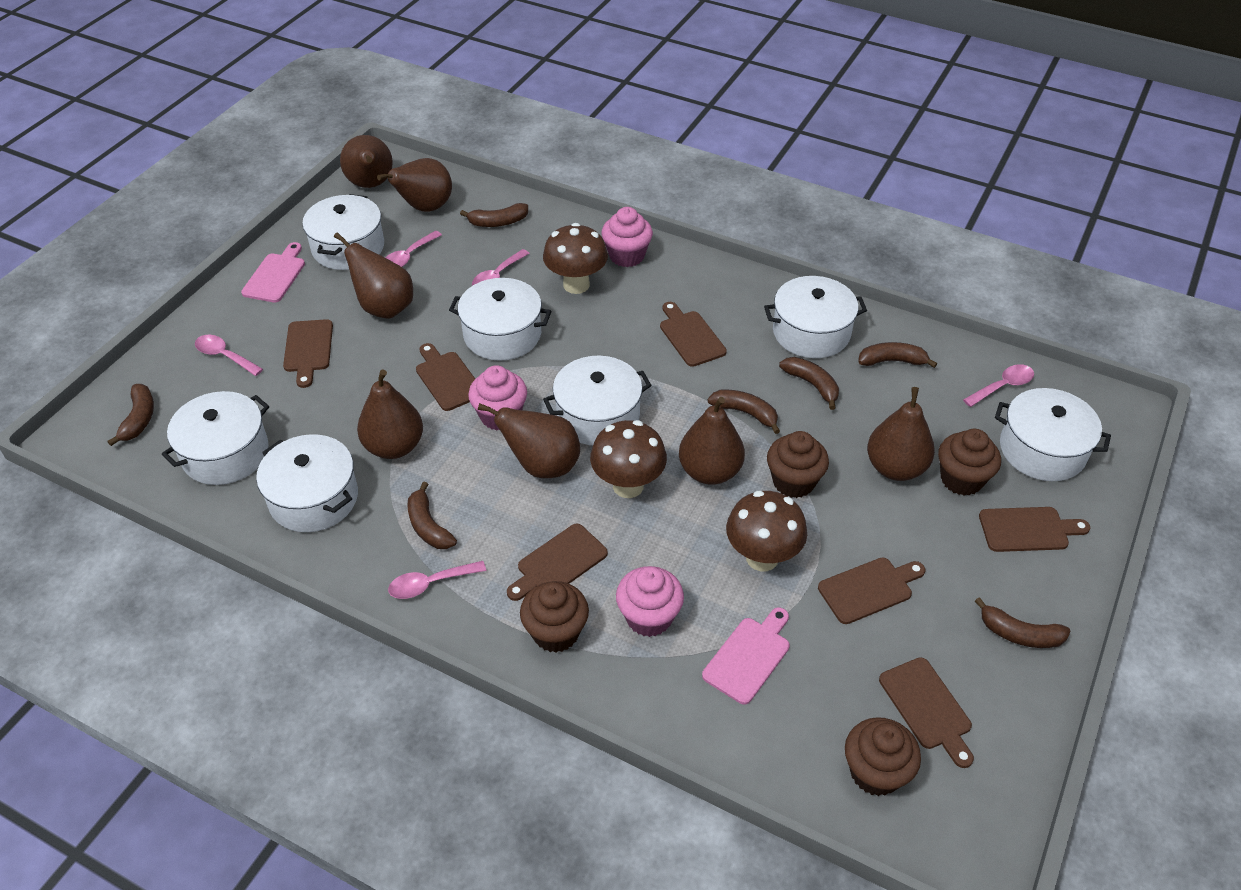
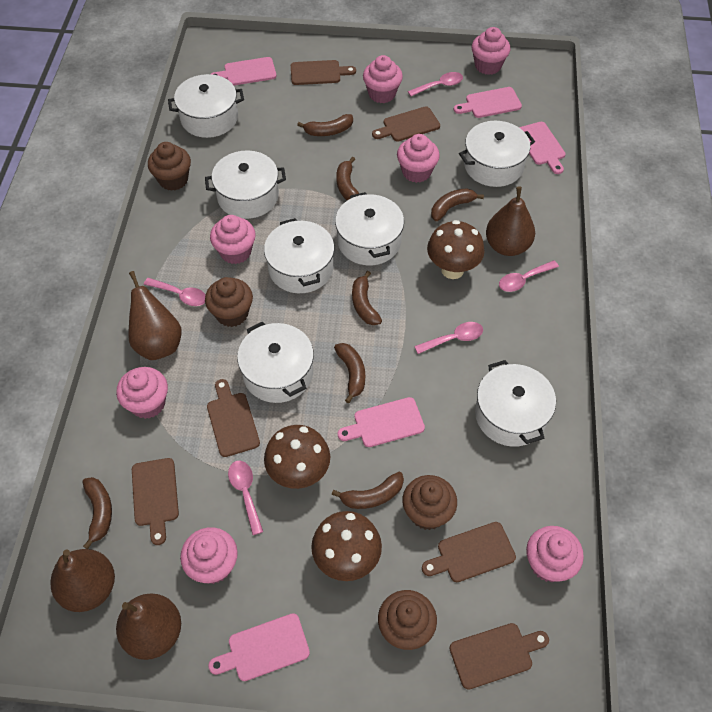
brown cutting board: 7 -> 6
brown pear: 7 -> 4
pink cupcake: 3 -> 7
pink cutting board: 2 -> 5

